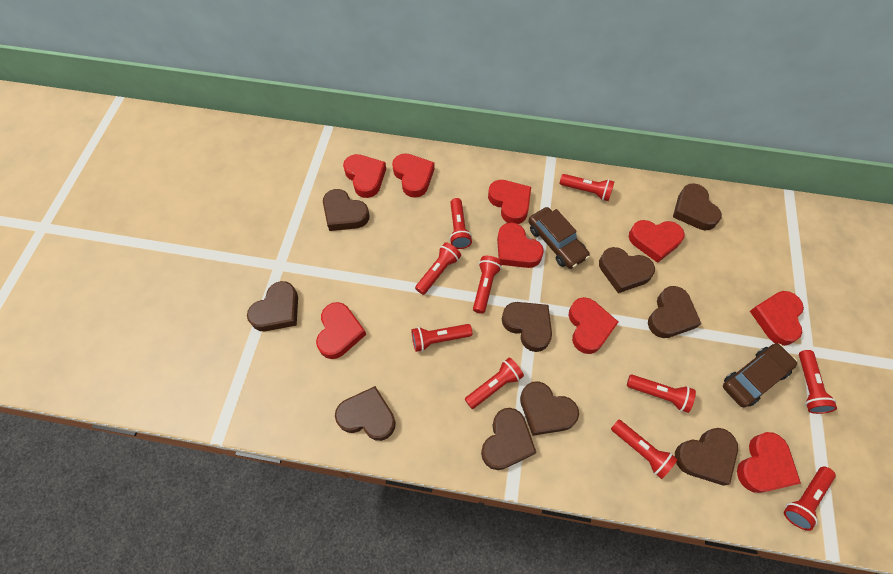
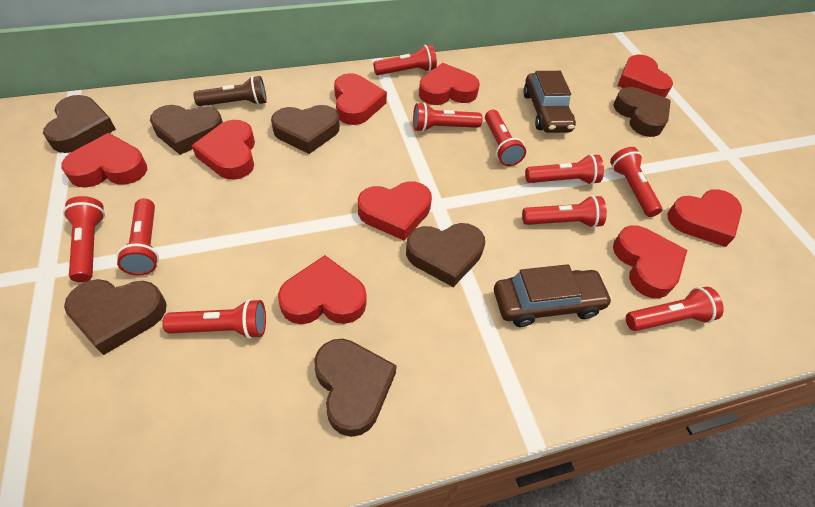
brown flashlight: 0 -> 1
brown heart: 10 -> 7

